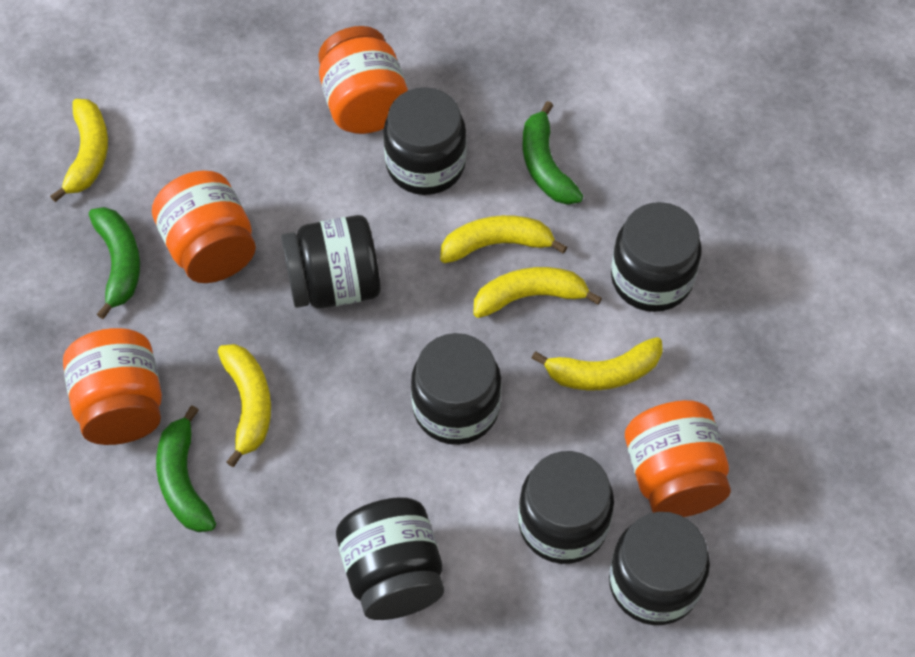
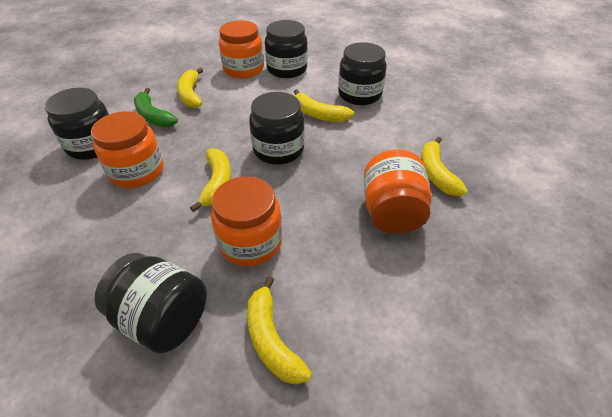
black jar: 7 -> 5
green banana: 3 -> 1

